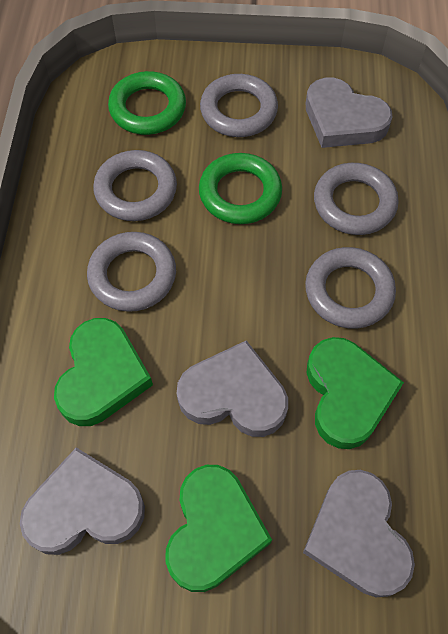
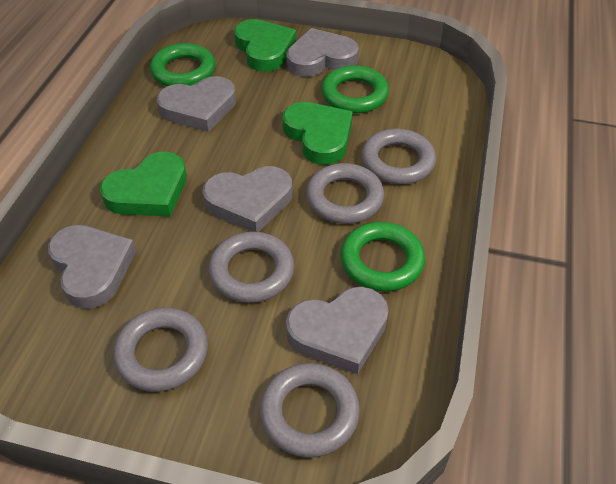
green ring: 2 -> 3
grey heart: 4 -> 5

